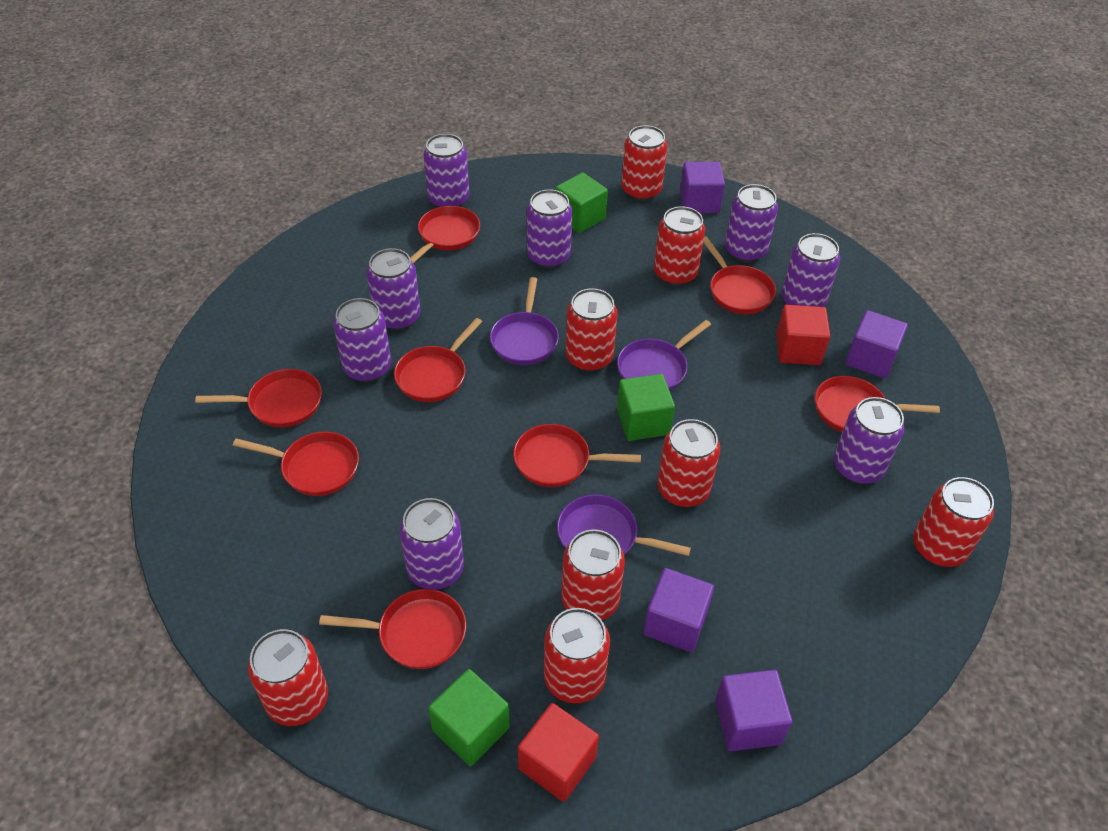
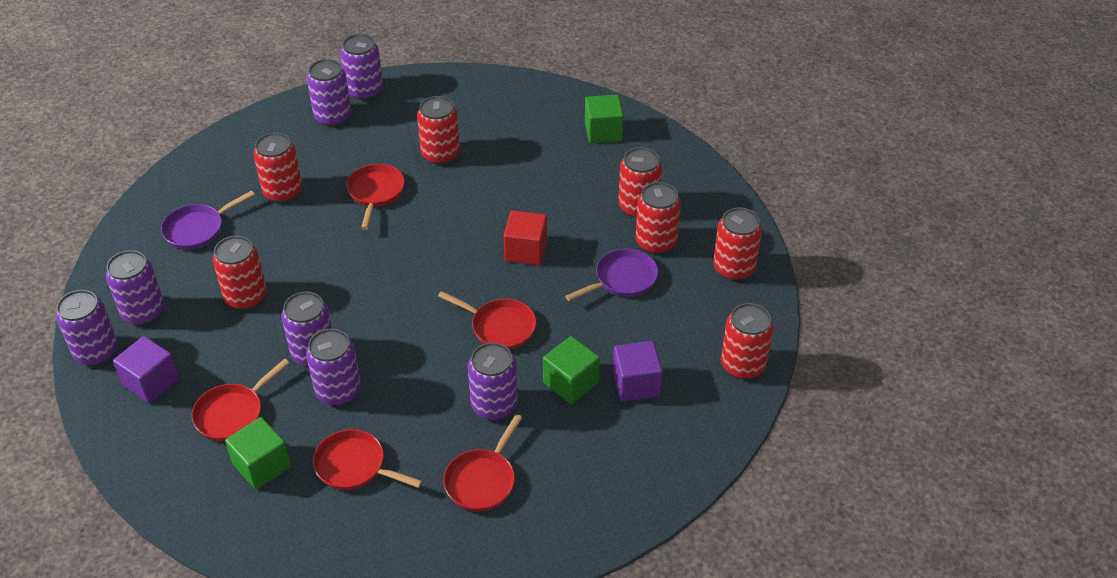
purple can: 8 -> 7
purple cube: 4 -> 2
purple pan: 3 -> 2
red can: 8 -> 7
red cube: 2 -> 1
red pan: 8 -> 5

